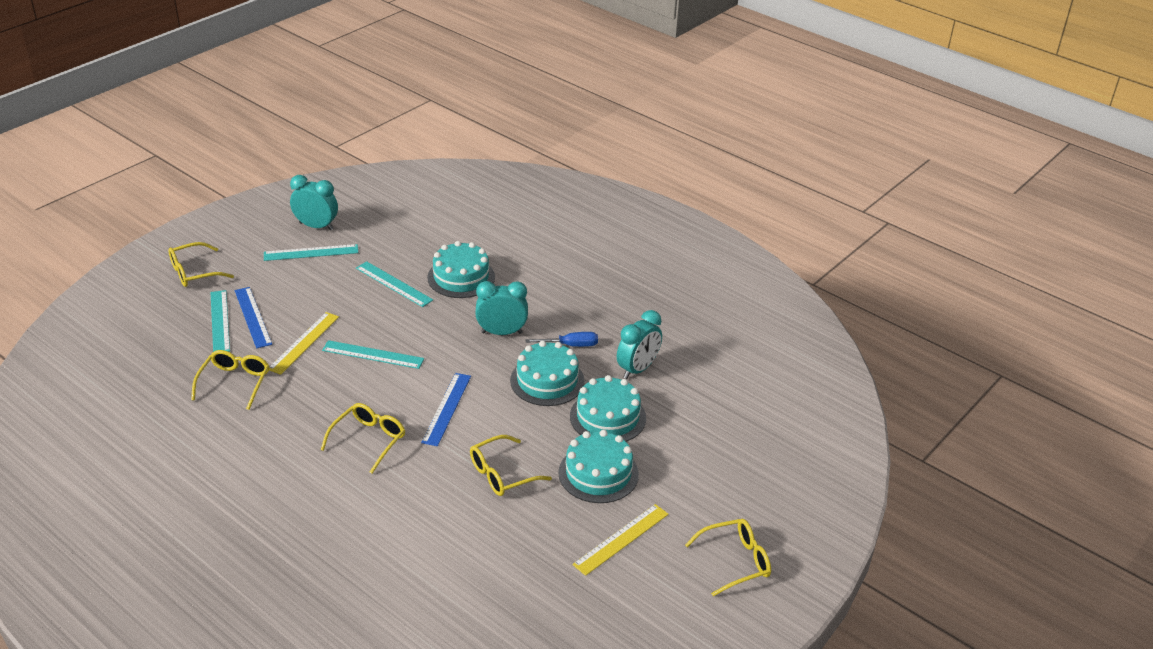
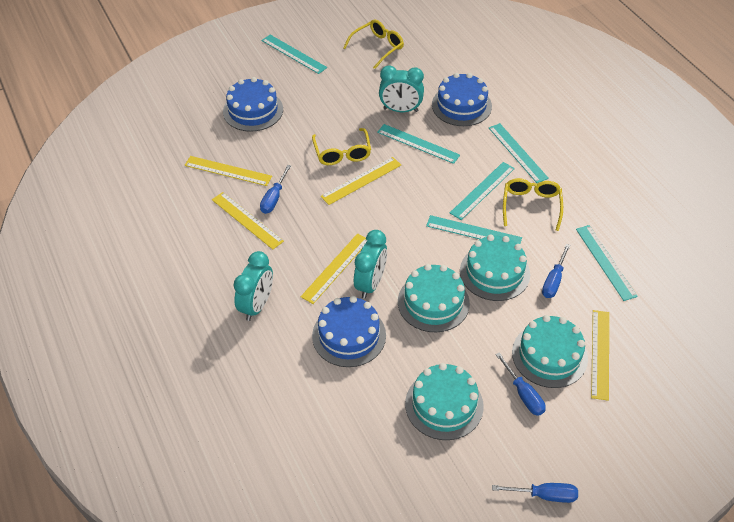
blue cake: 0 -> 3
blue ruler: 2 -> 0
blue screwdriver: 1 -> 4
turquoise ruler: 4 -> 6
yellow glasses: 5 -> 3
yellow ruler: 2 -> 5

